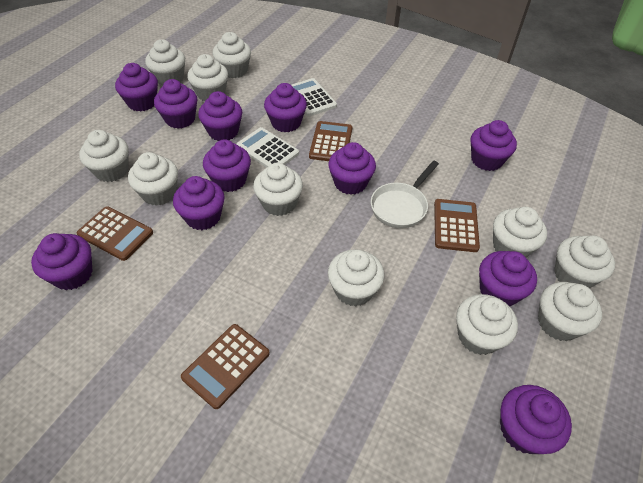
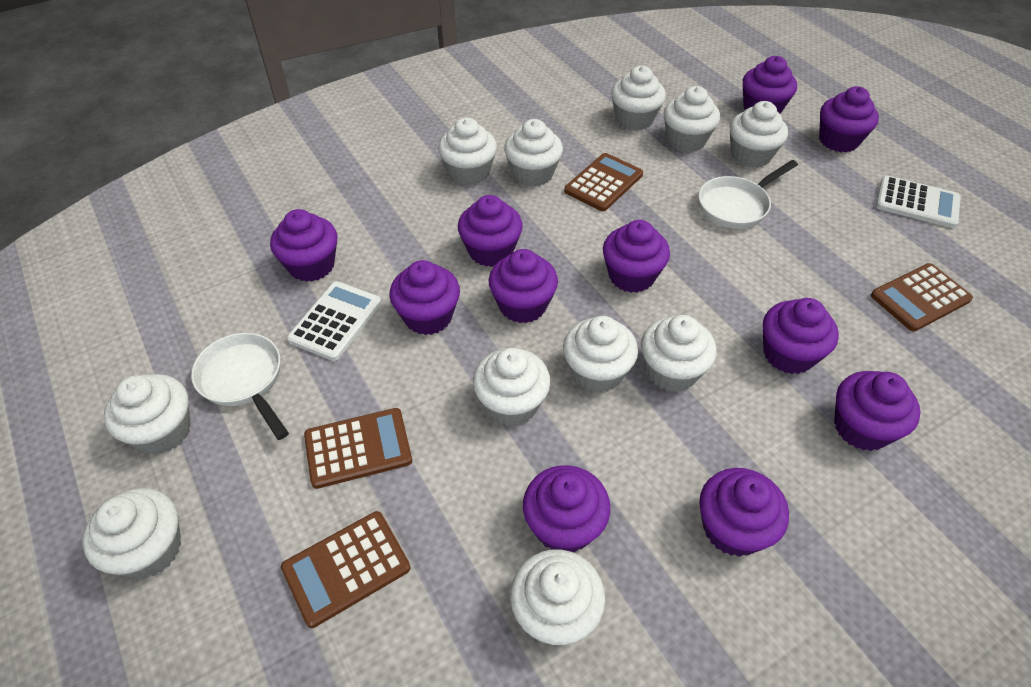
white pan: 1 -> 2

